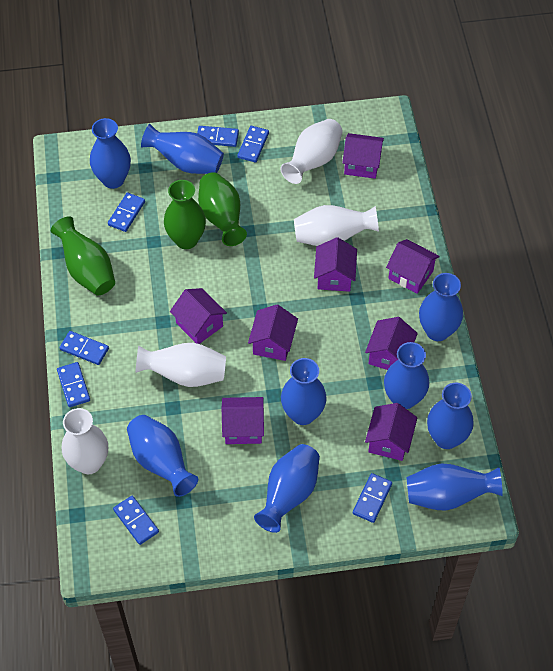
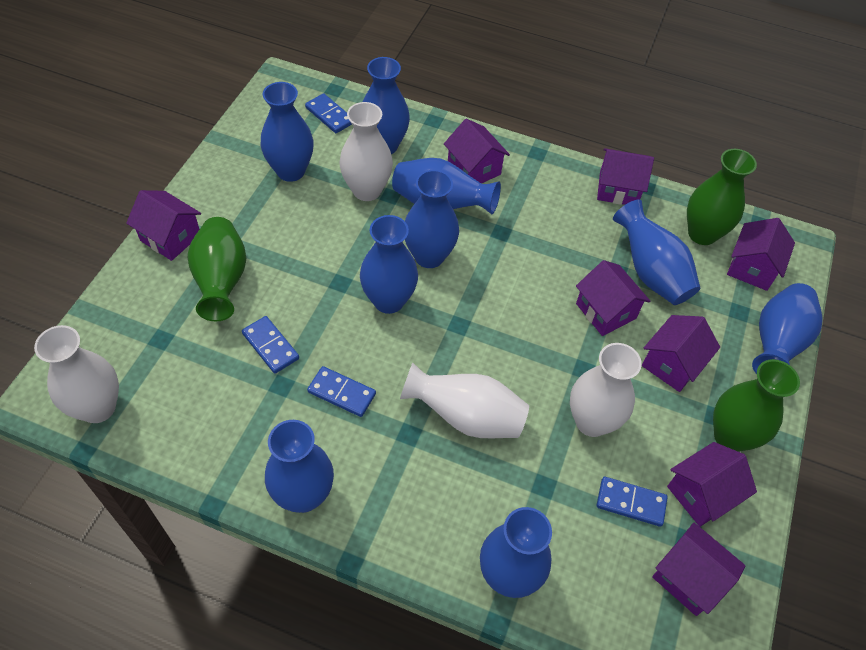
blue domino: 7 -> 4

